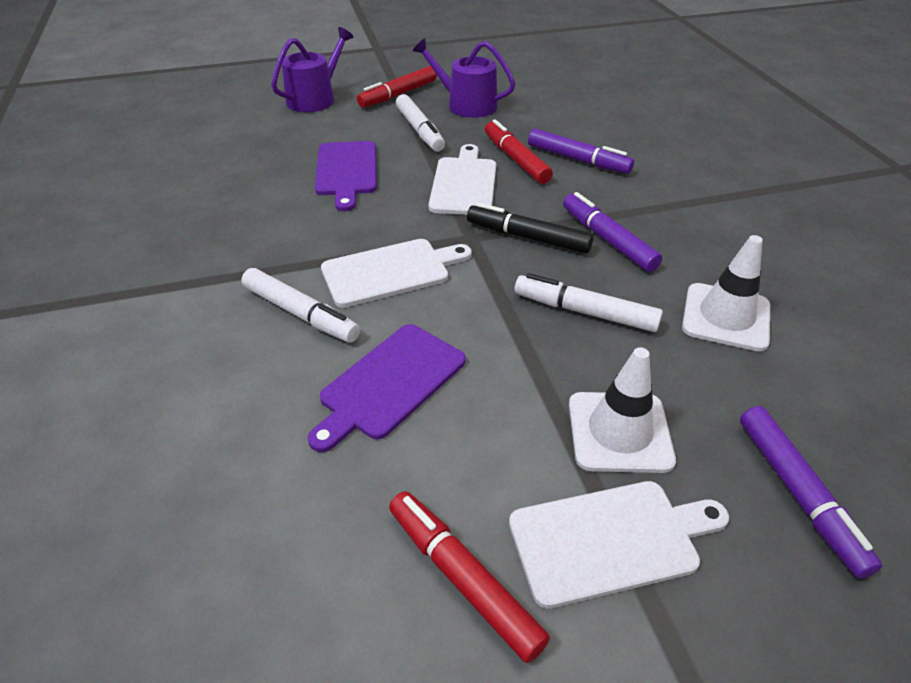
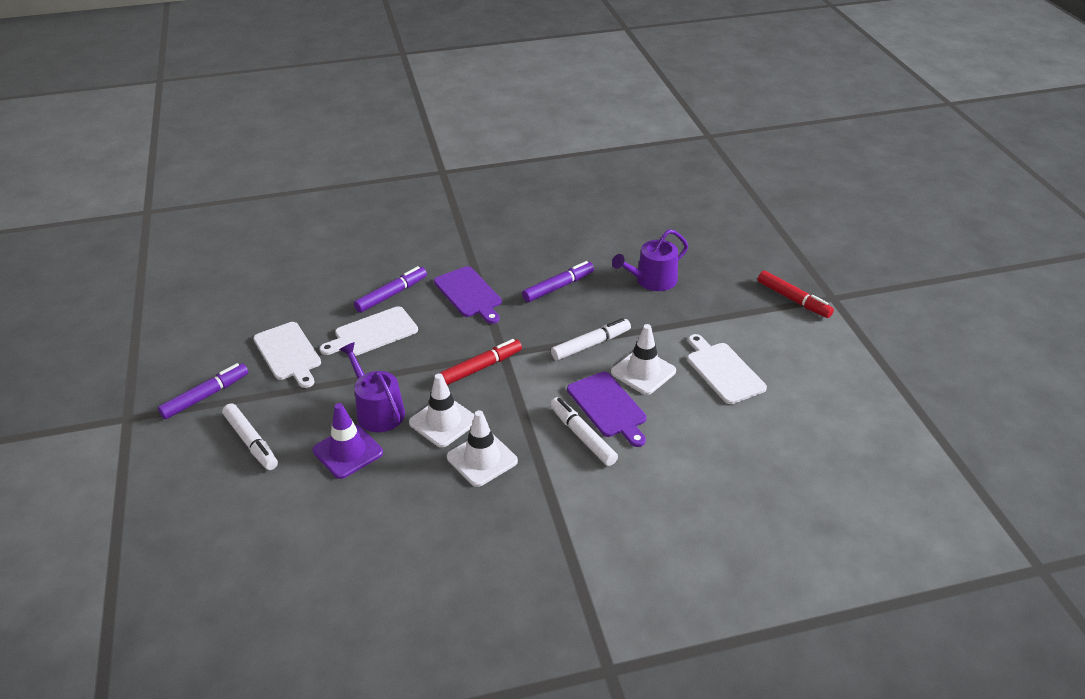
black marker: 1 -> 0
purple traffic cone: 0 -> 1
red marker: 3 -> 2
white traffic cone: 2 -> 3

